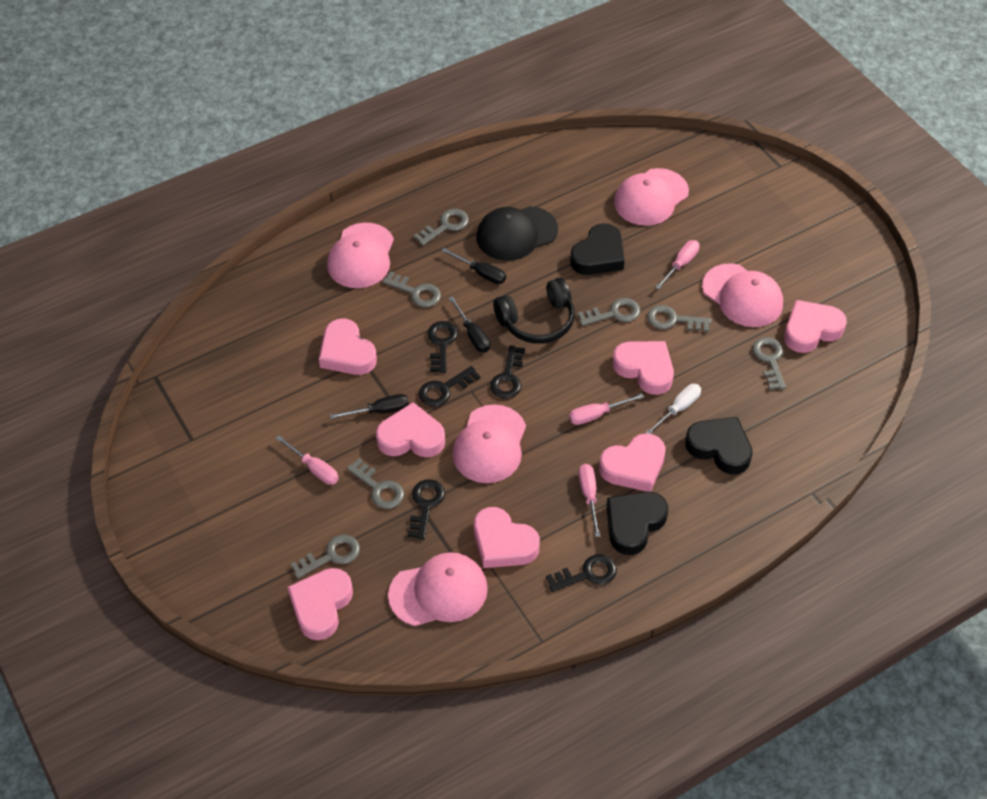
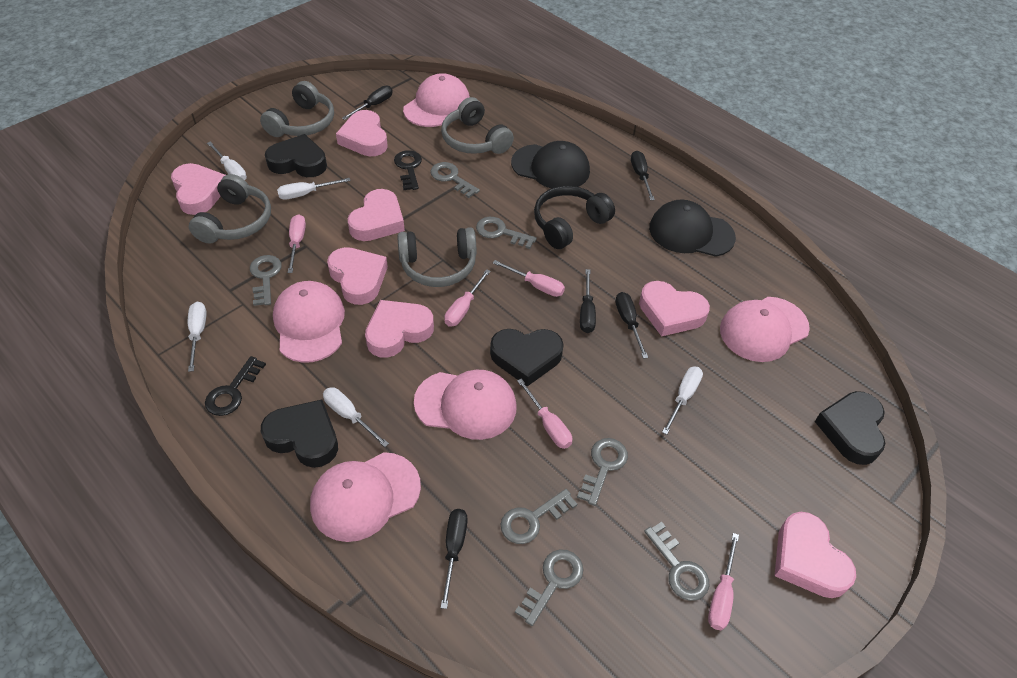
black cap: 1 -> 2
black heart: 3 -> 4
black key: 5 -> 2
black screwdriver: 3 -> 5
grey headphones: 0 -> 4
pink screwdriver: 4 -> 5
white screwdriver: 1 -> 5

